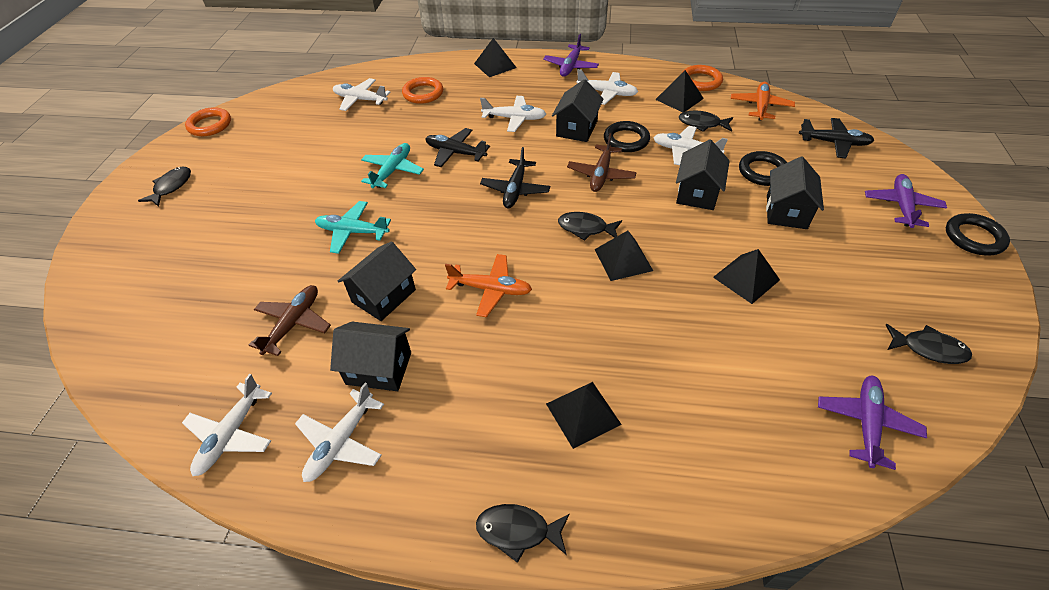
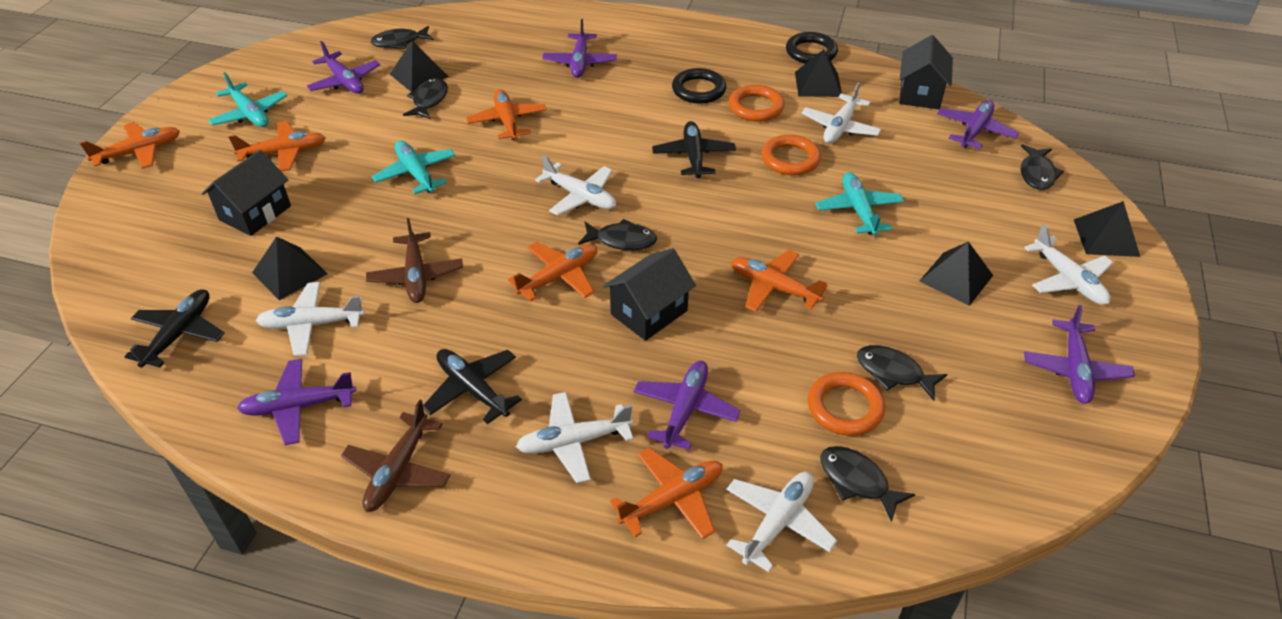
black fish: 5 -> 6
black house: 5 -> 3
black ring: 3 -> 2
orange plane: 2 -> 6
purple plane: 3 -> 6
turquoise plane: 2 -> 3

